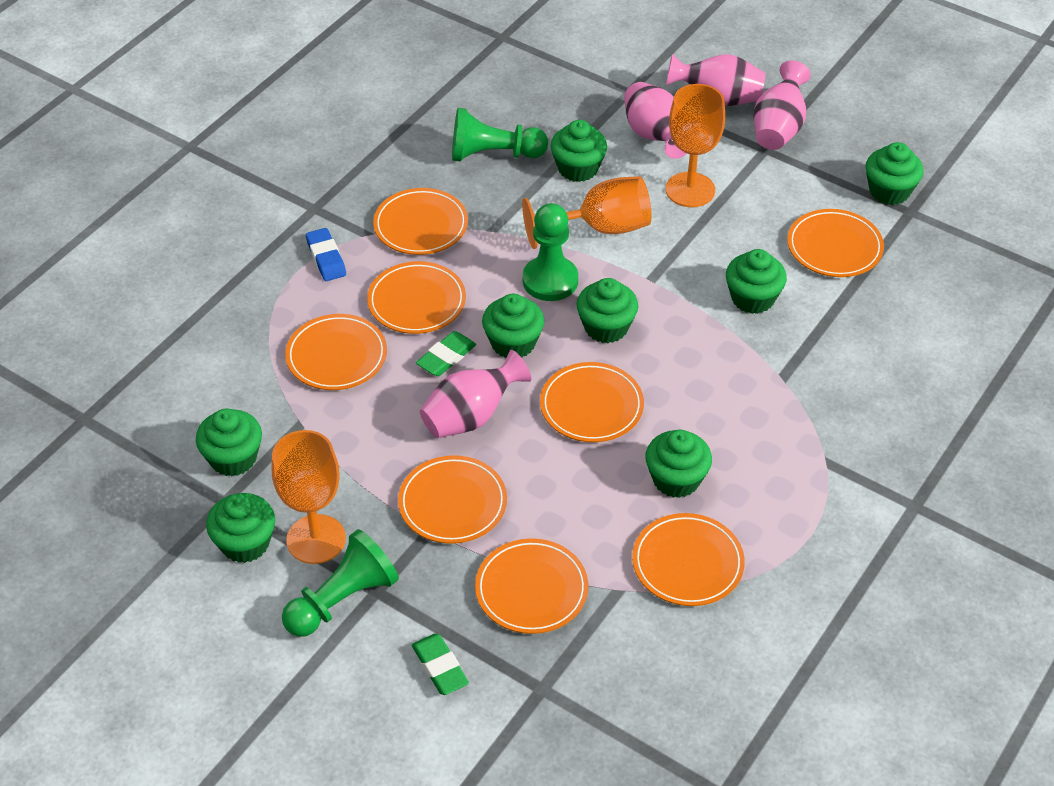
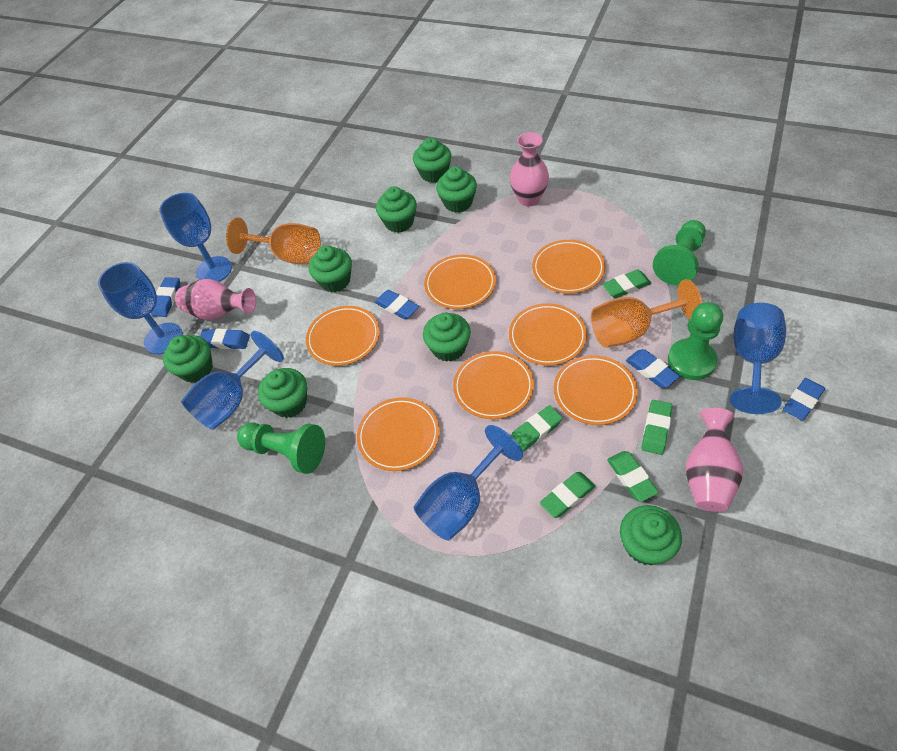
blue eraser: 1 -> 5
blue goblet: 0 -> 5
green eraser: 2 -> 5
orange goblet: 3 -> 2
orange plate: 8 -> 7
pink vase: 4 -> 3

